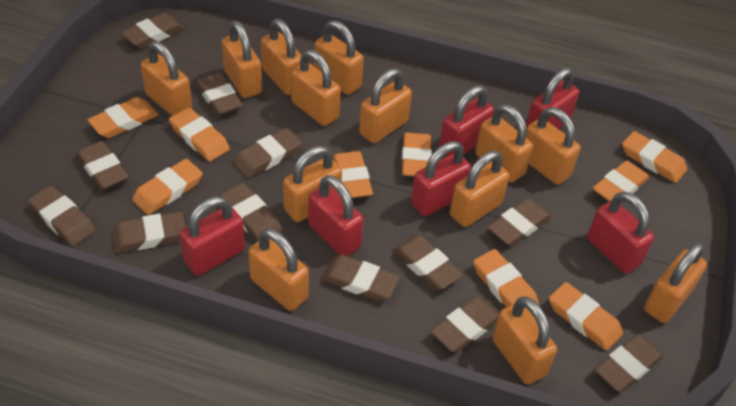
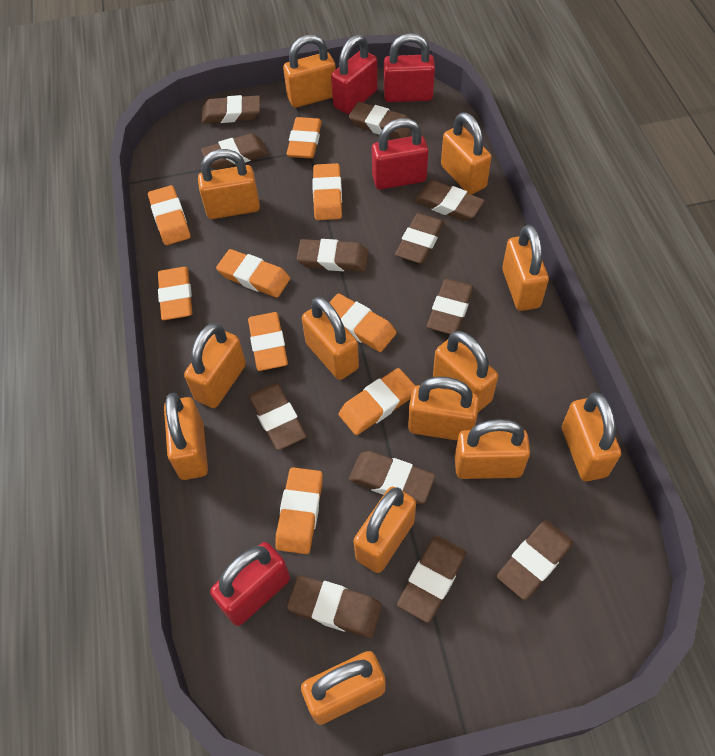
red padlock: 6 -> 4

